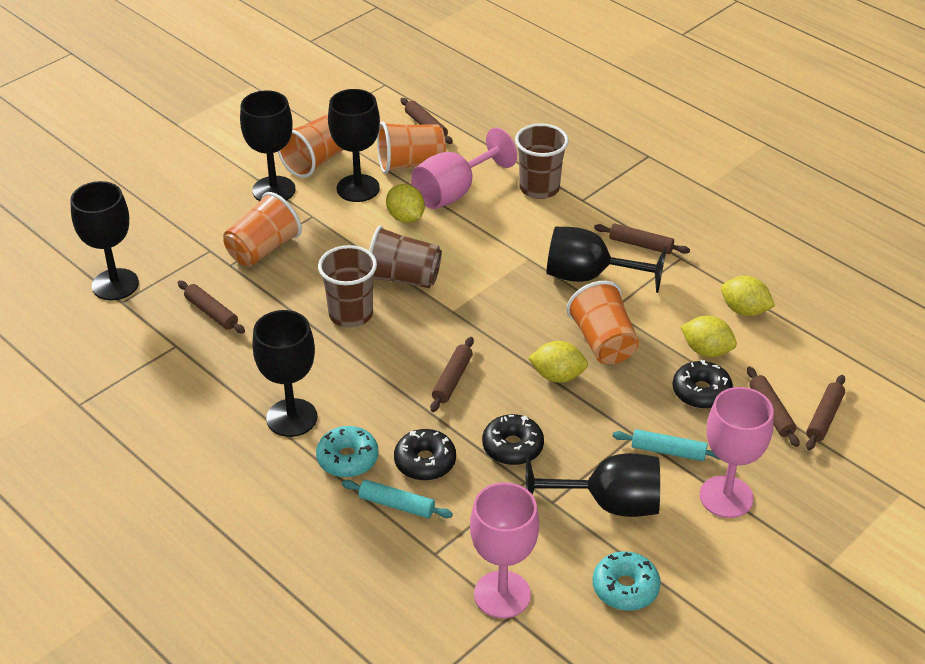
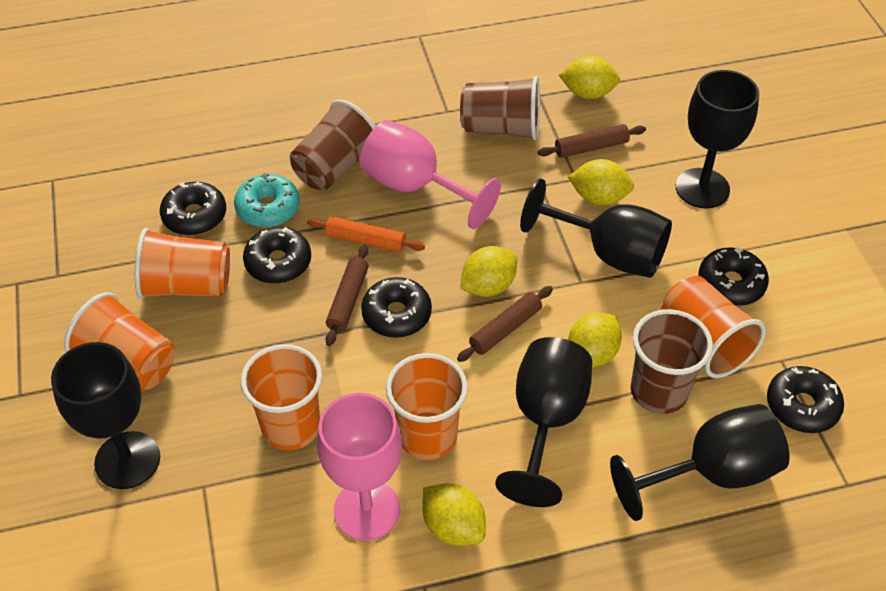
black donut: 3 -> 5
black goblet: 6 -> 5
brown rolling pin: 6 -> 3
orange cup: 4 -> 5
orange rolling pin: 0 -> 1
pink goblet: 3 -> 2
turquoise donut: 2 -> 1
turquoise rolling pin: 2 -> 0
yellow lemon: 4 -> 5

